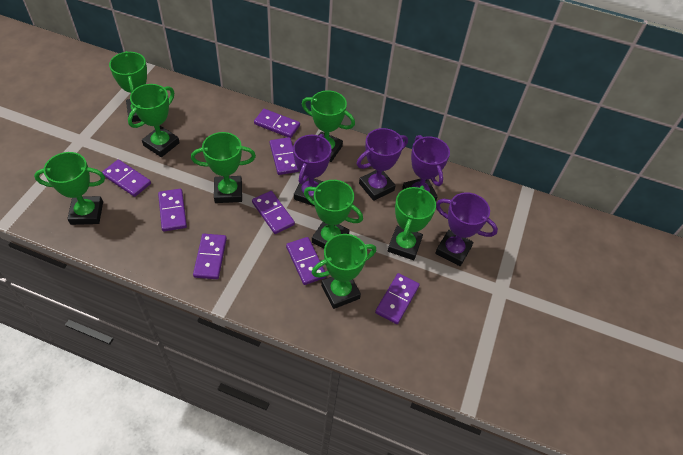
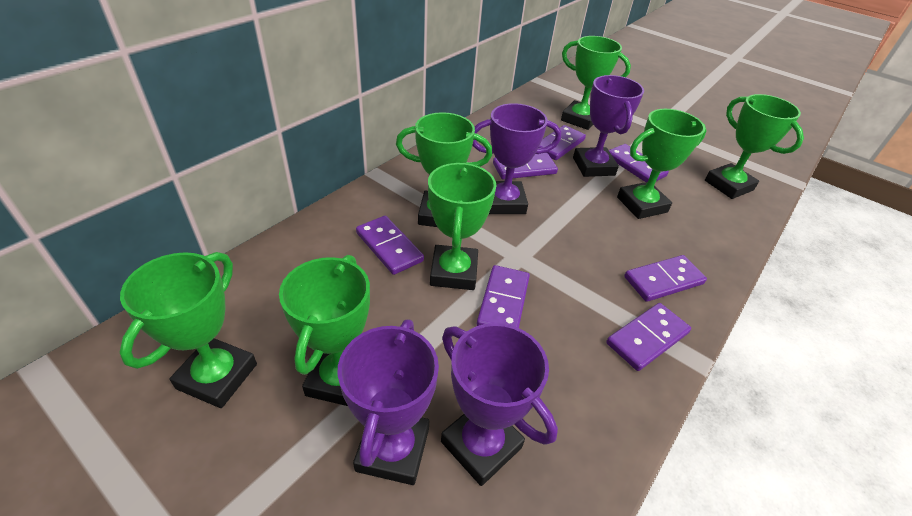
green trophy: 8 -> 7
purple domino: 8 -> 7

